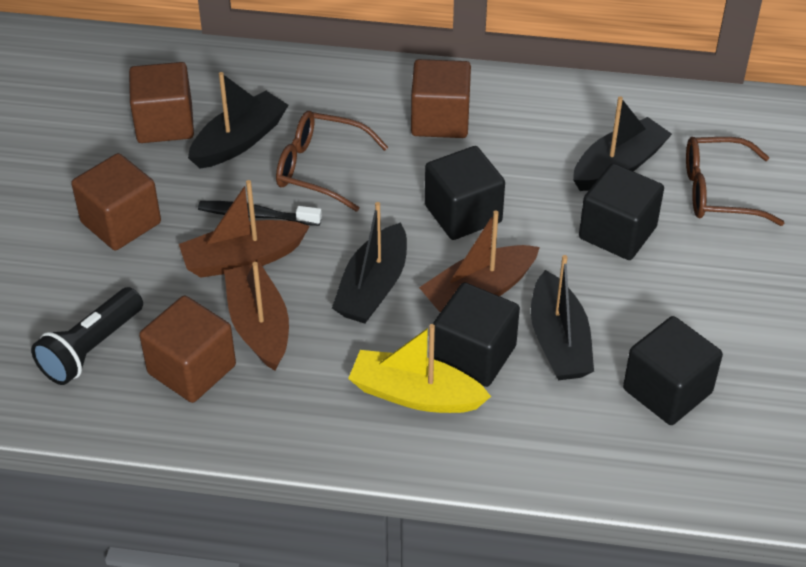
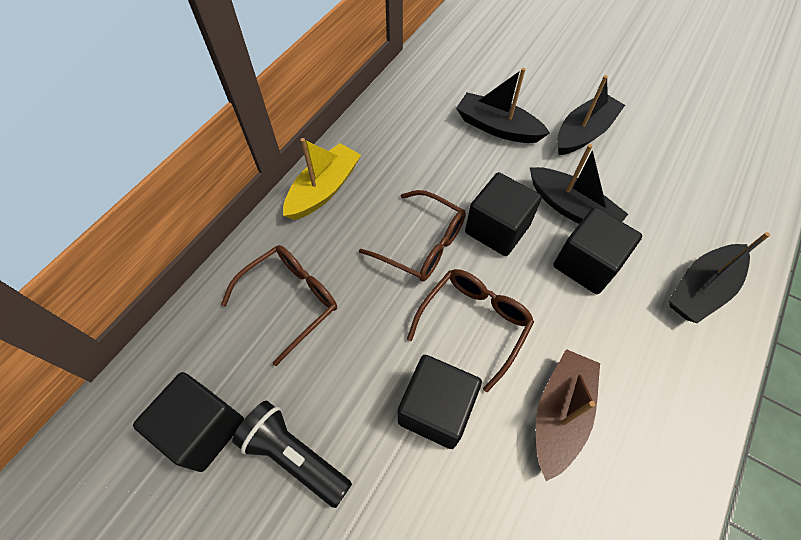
black toothbrush: 1 -> 0
brown boat: 3 -> 1
brown cube: 4 -> 0
brown glasses: 2 -> 3

